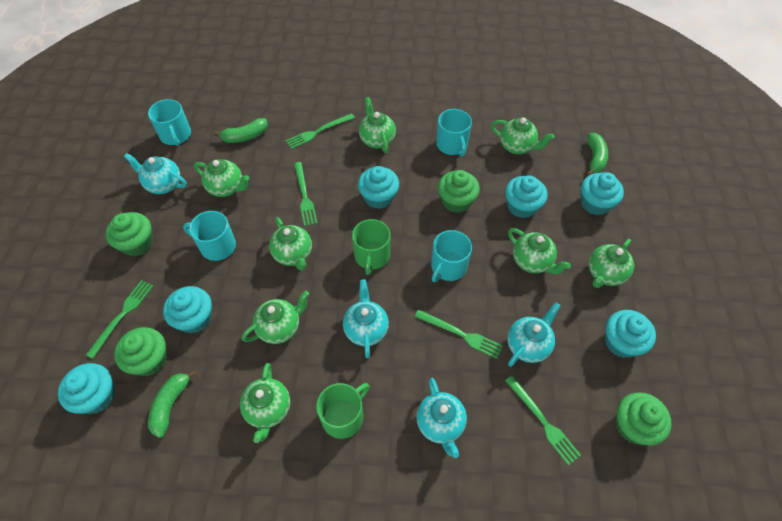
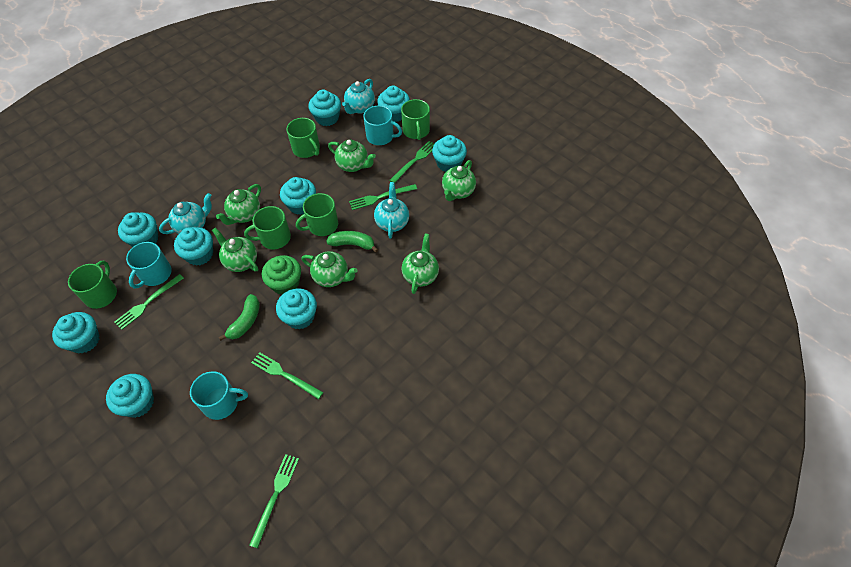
green banana: 3 -> 2
green cupcake: 4 -> 1
green mug: 2 -> 5
green teapot: 8 -> 6
turquoise cupcake: 6 -> 9
turquoise mug: 4 -> 3
turquoise teapot: 4 -> 3

